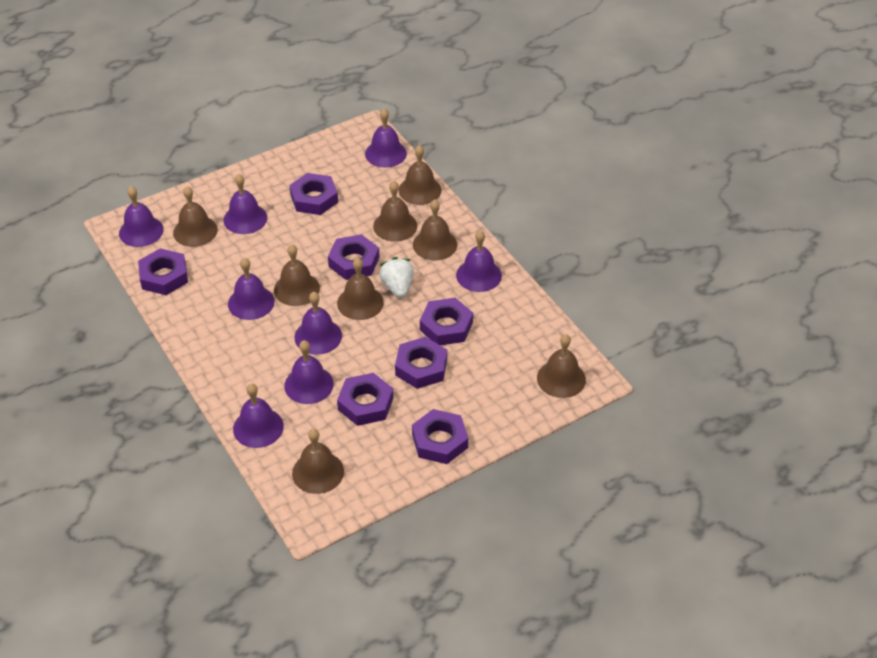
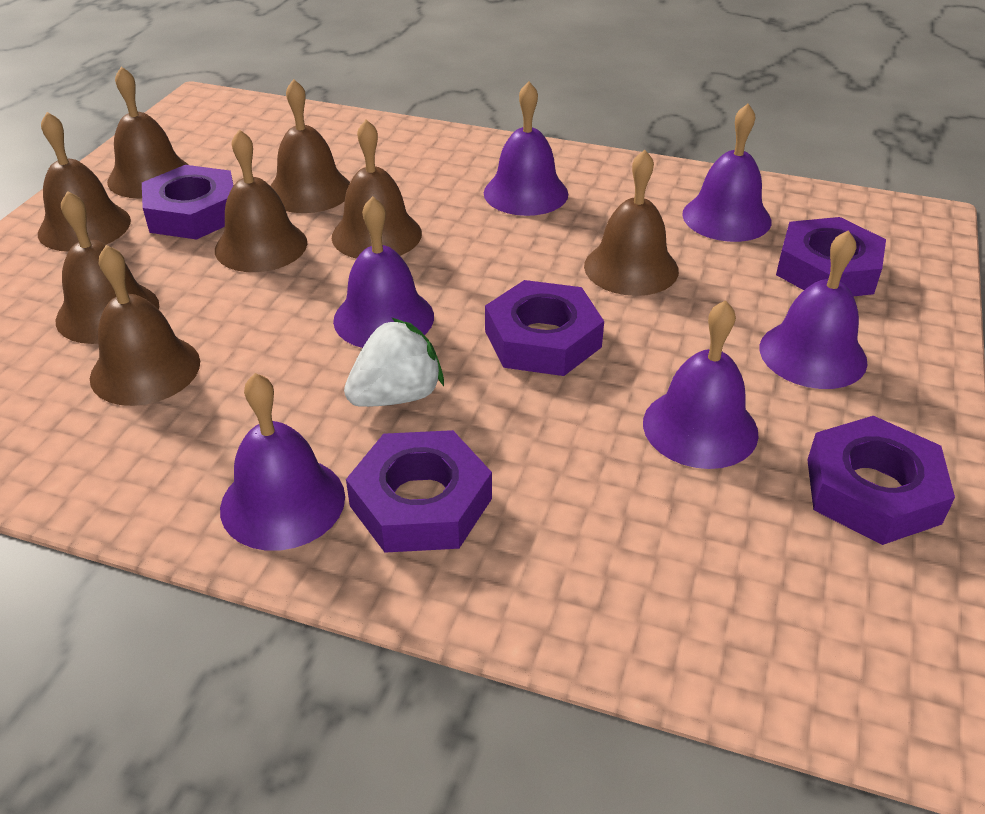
purple bell: 8 -> 6
purple nut: 7 -> 5

